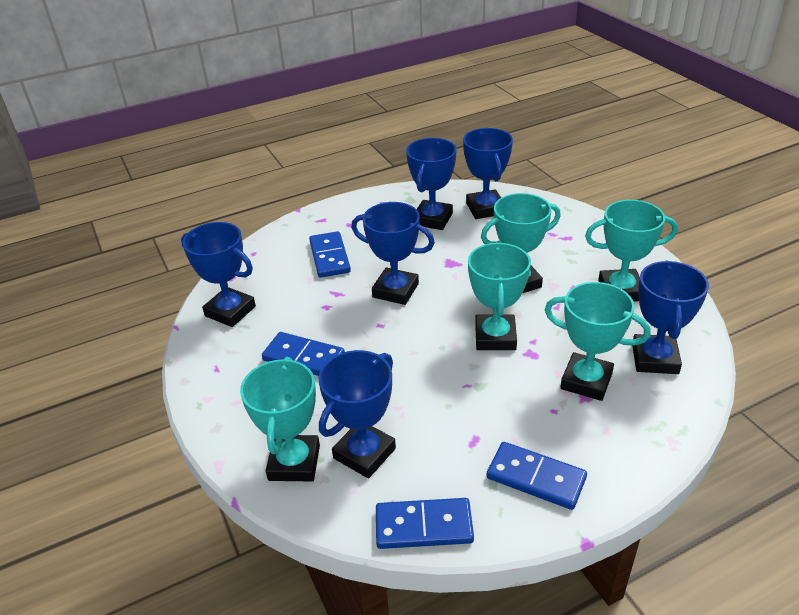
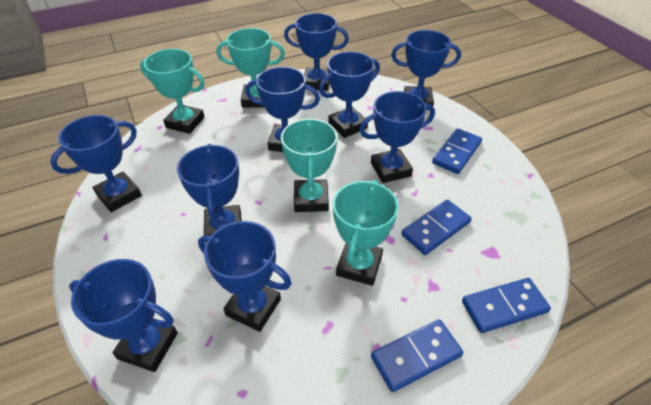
blue trophy: 6 -> 9
turquoise trophy: 5 -> 4

